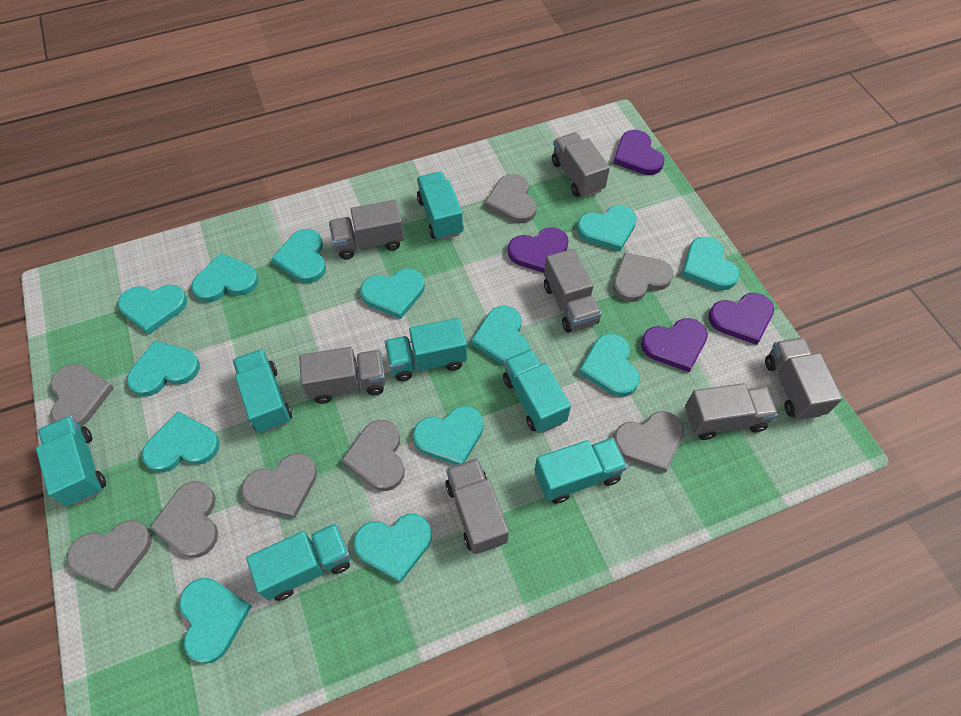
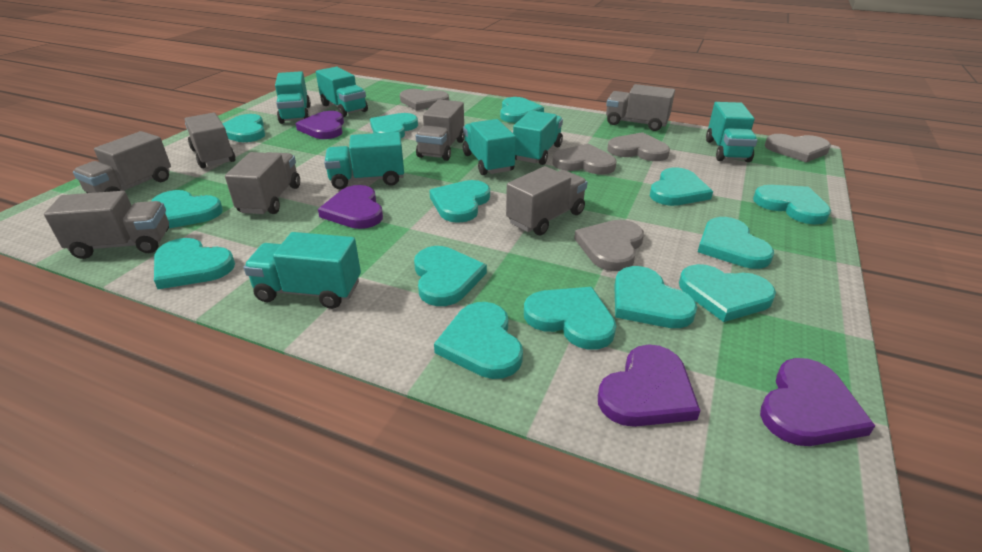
grey heart: 8 -> 5
turquoise heart: 13 -> 14

